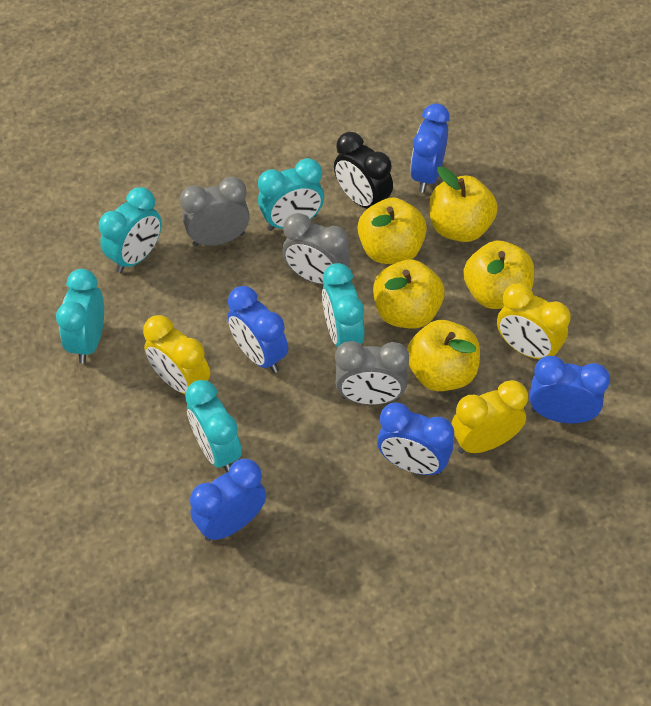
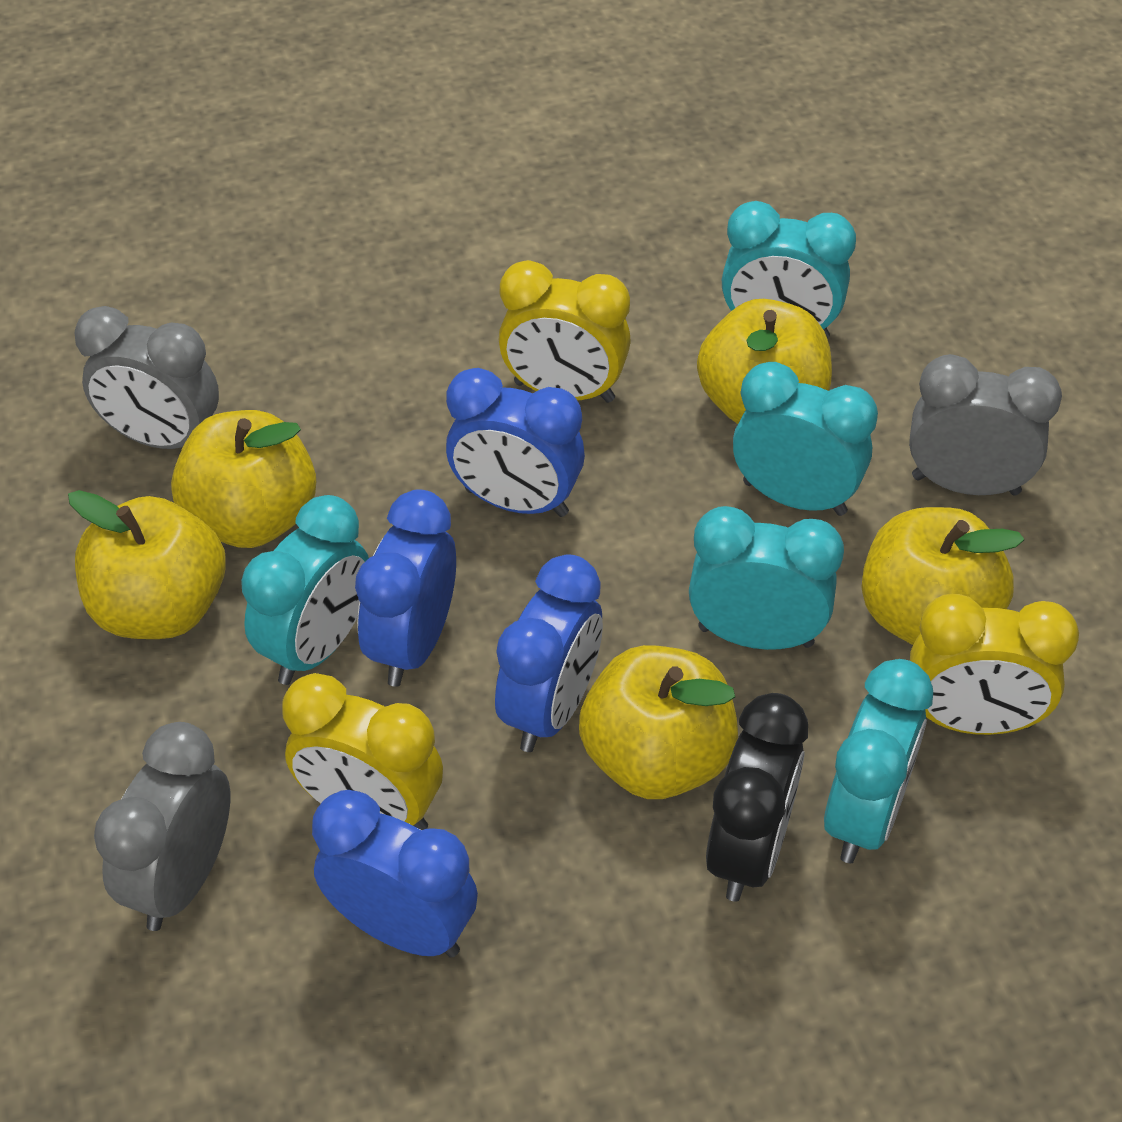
blue clock: 5 -> 4

